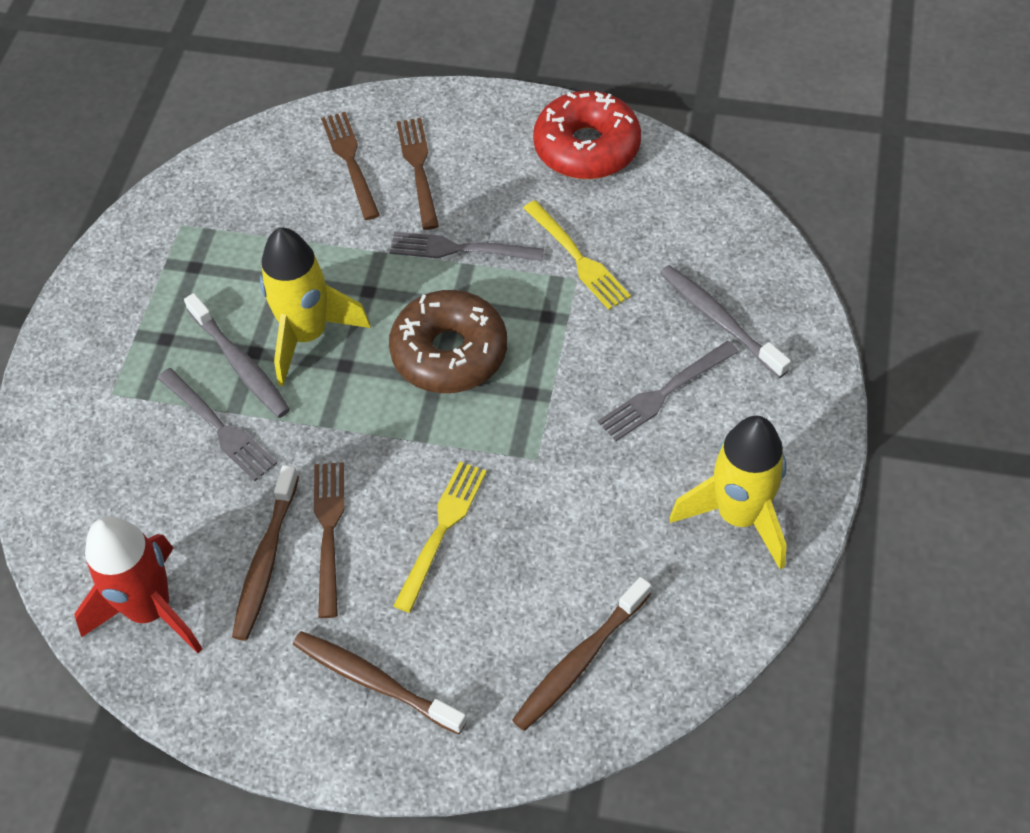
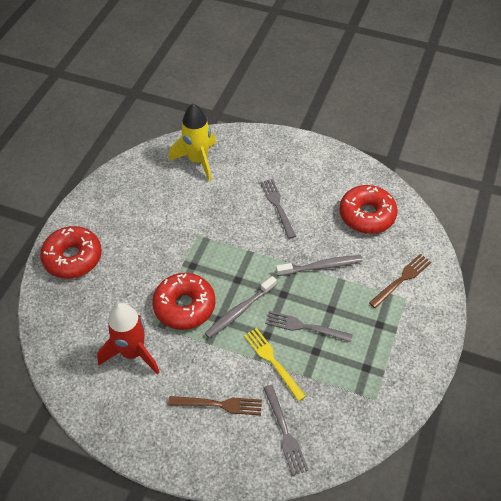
brown donut: 1 -> 0
brown fork: 3 -> 2
brown toothbrush: 3 -> 0
red donut: 1 -> 3
yellow fork: 2 -> 1
yellow rocket: 2 -> 1

